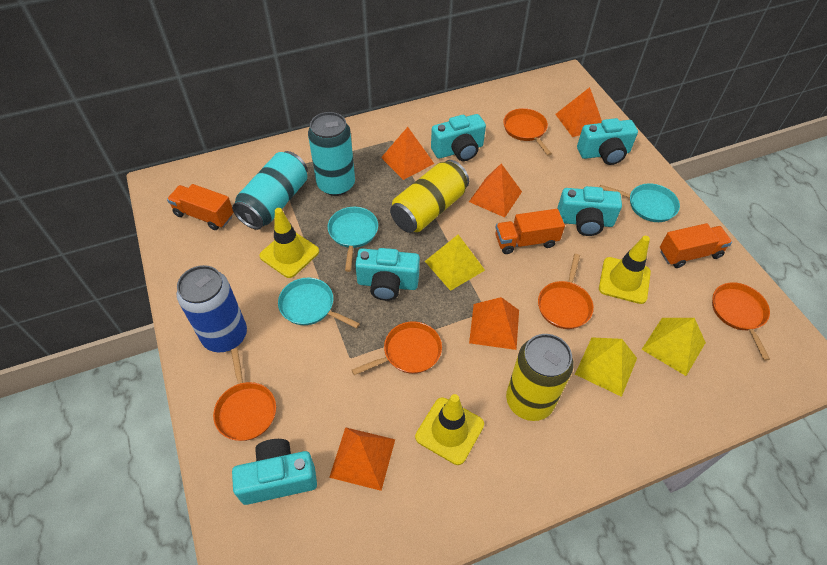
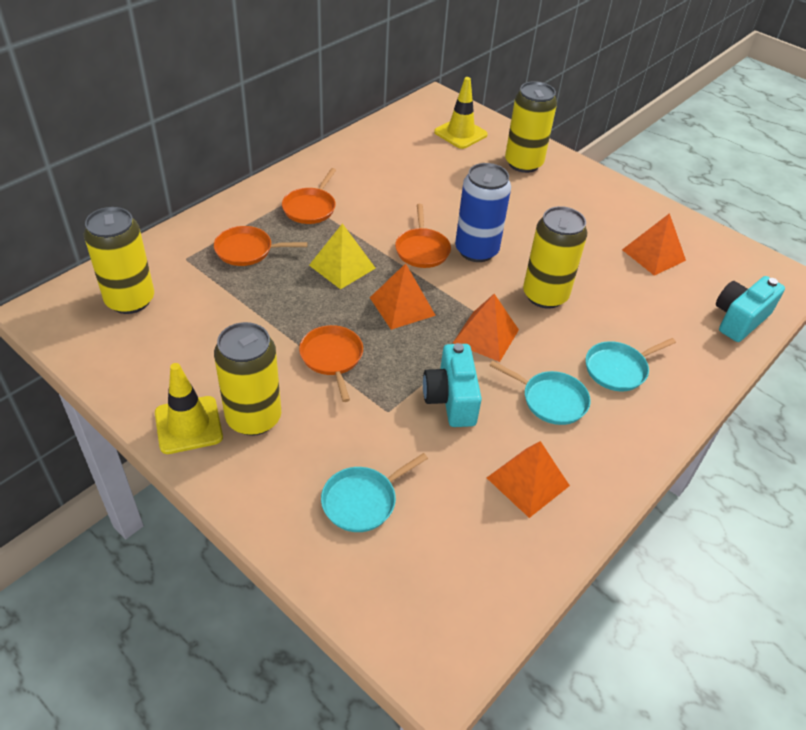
orange pan: 5 -> 4
orange pyramid: 5 -> 4
orange truck: 3 -> 0
turquoise camera: 5 -> 2
turquoise can: 2 -> 0
yellow can: 2 -> 4
yellow pyramid: 3 -> 1
yellow traffic cone: 3 -> 2

